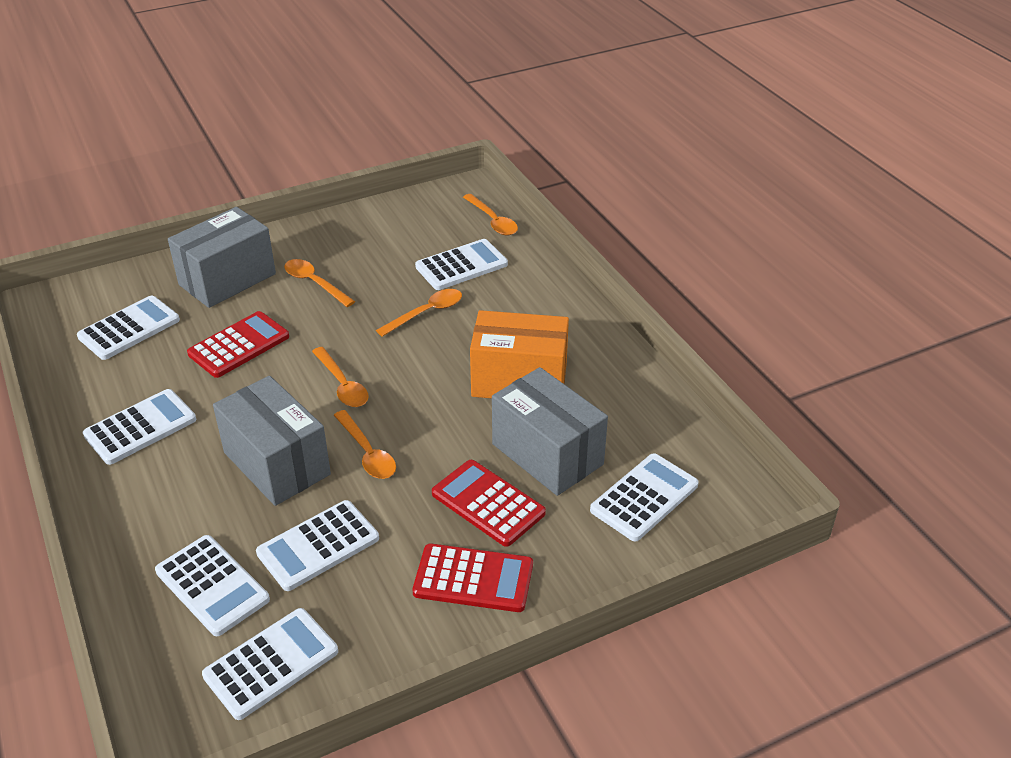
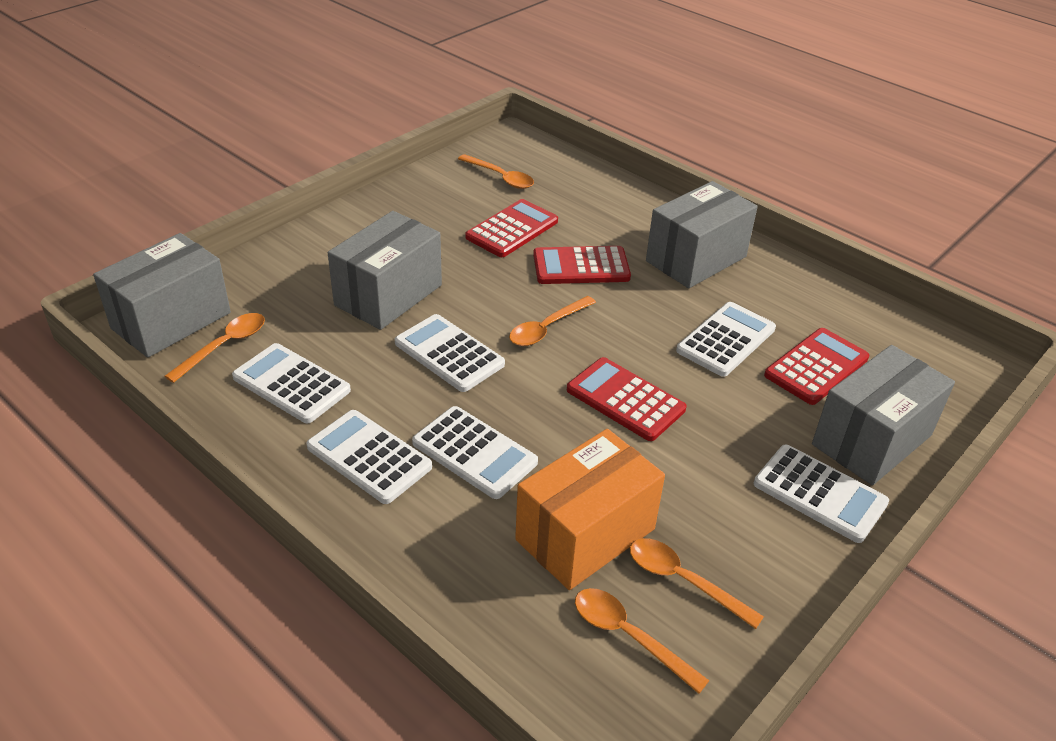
grey box: 3 -> 4
red calculator: 3 -> 4
white calculator: 7 -> 6

